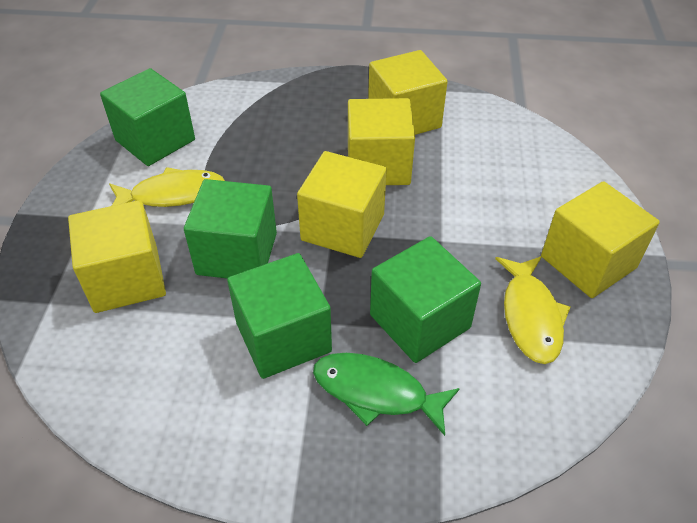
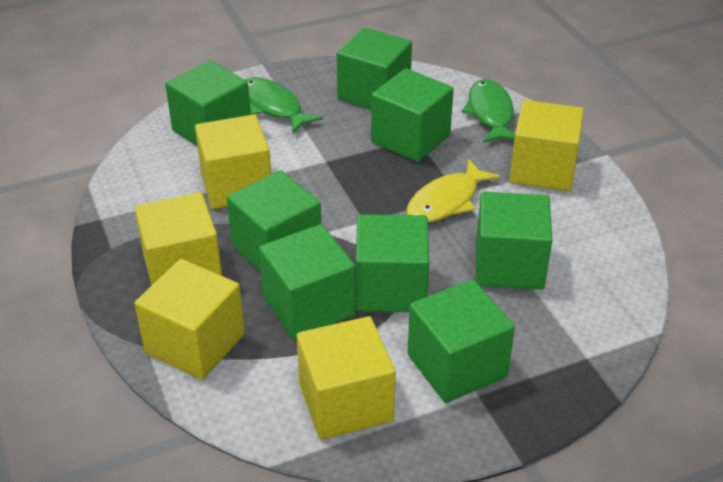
green cube: 4 -> 8
green fish: 1 -> 2
yellow fish: 2 -> 1

